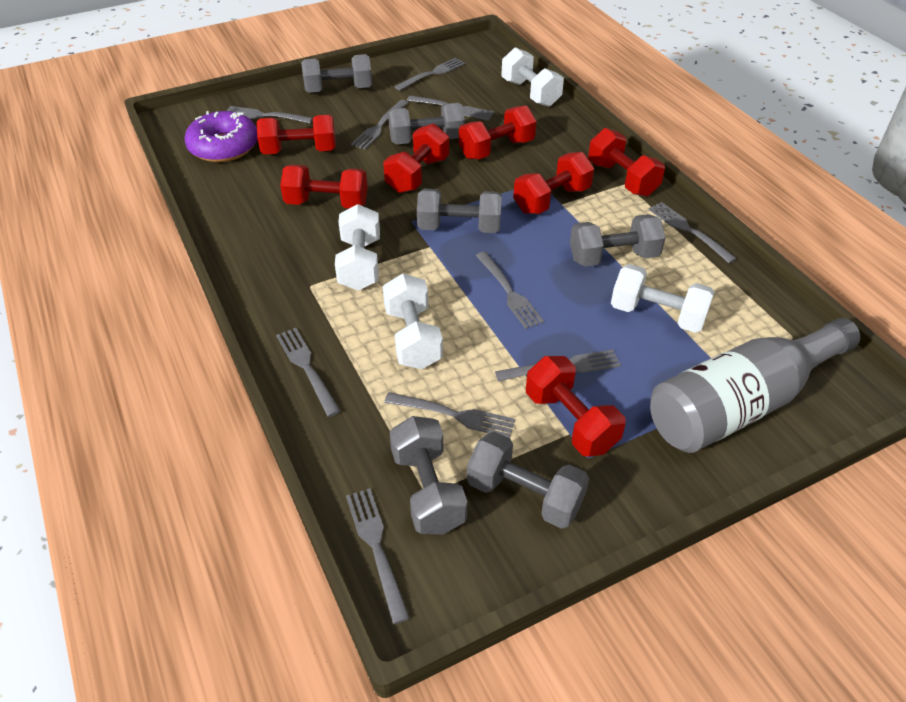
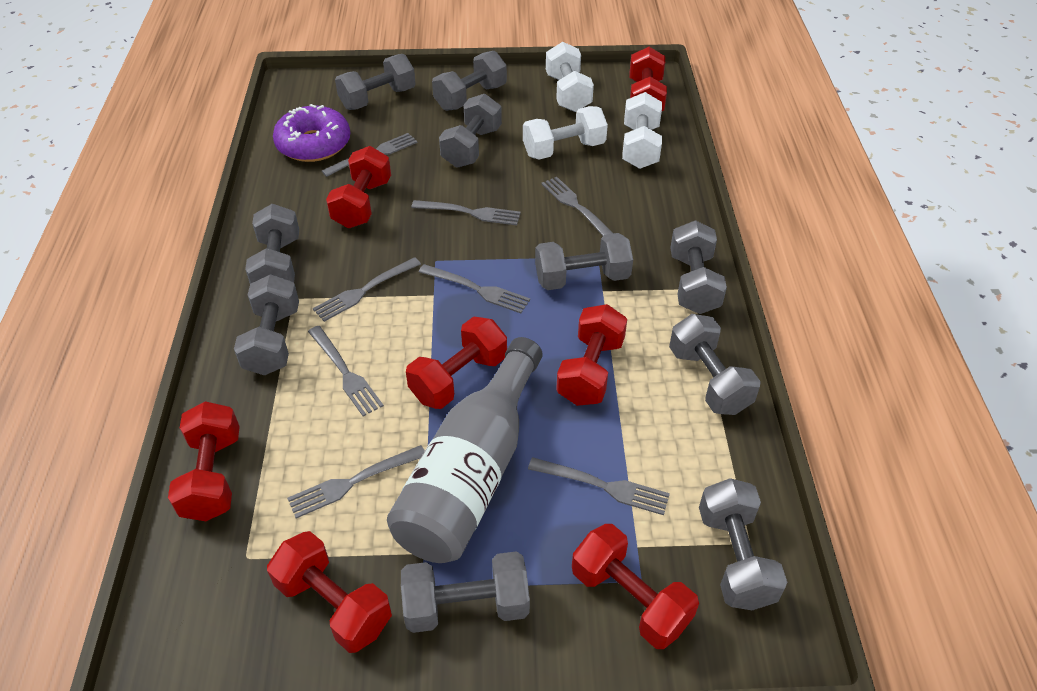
grey dumbbell: 6 -> 10
grey fork: 10 -> 8
white dumbbell: 4 -> 3

